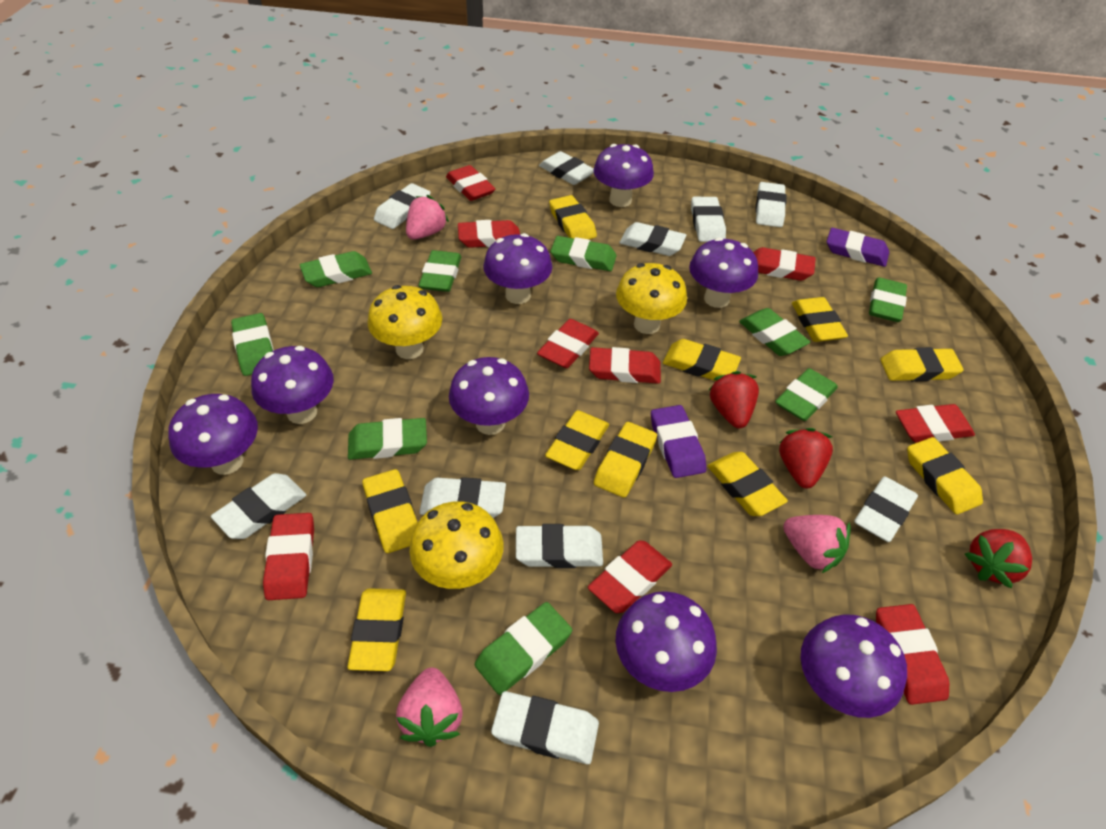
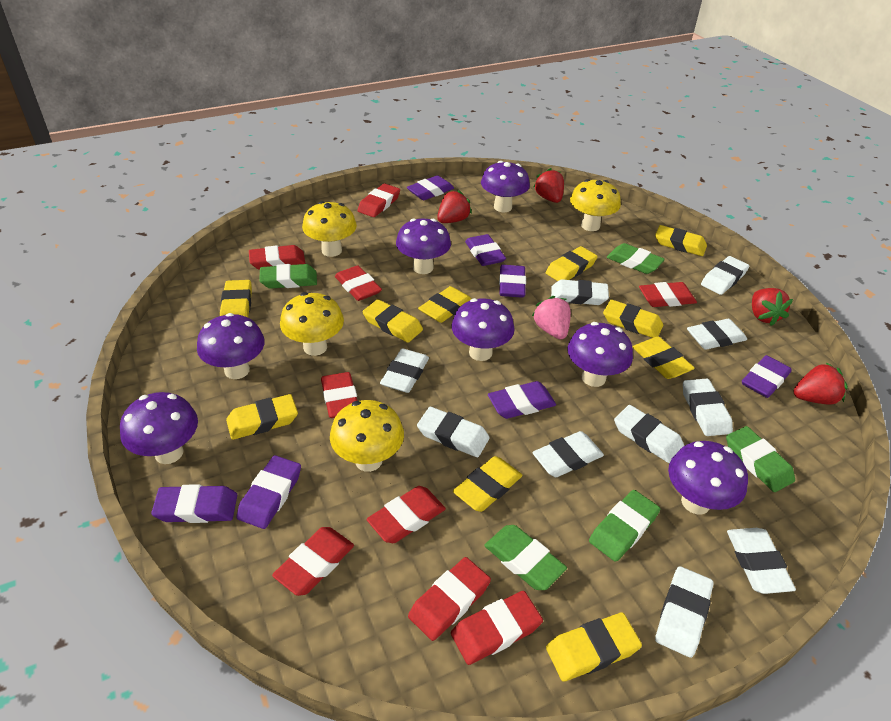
green eraser: 9 -> 5
pink strawberry: 3 -> 1
purple eraser: 2 -> 7
purple mushroom: 8 -> 7
red strawberry: 3 -> 4
yellow mushroom: 3 -> 4

